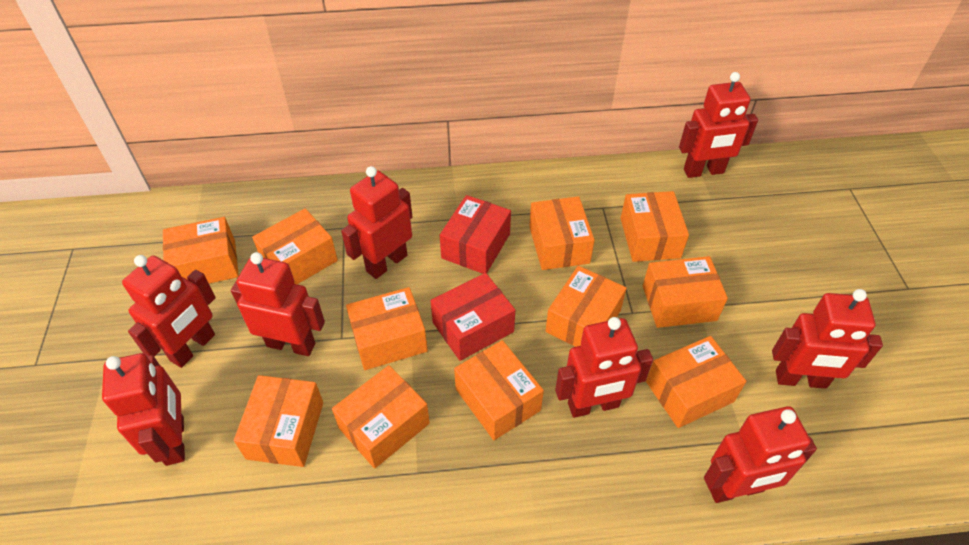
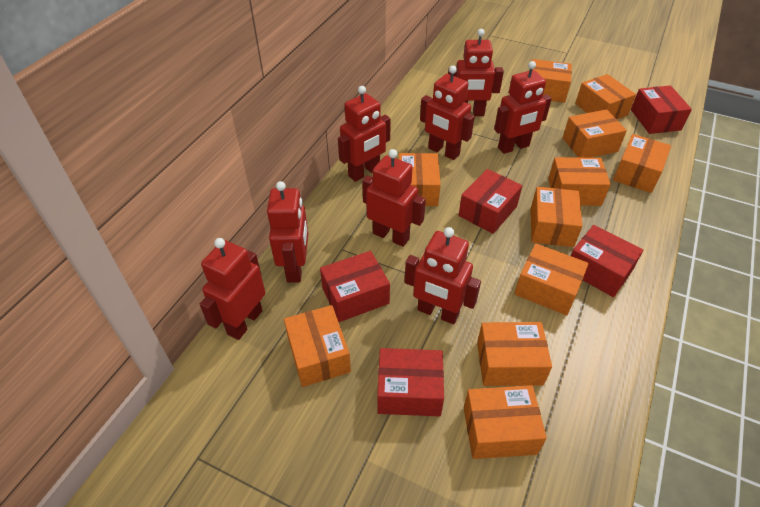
red box: 2 -> 5

